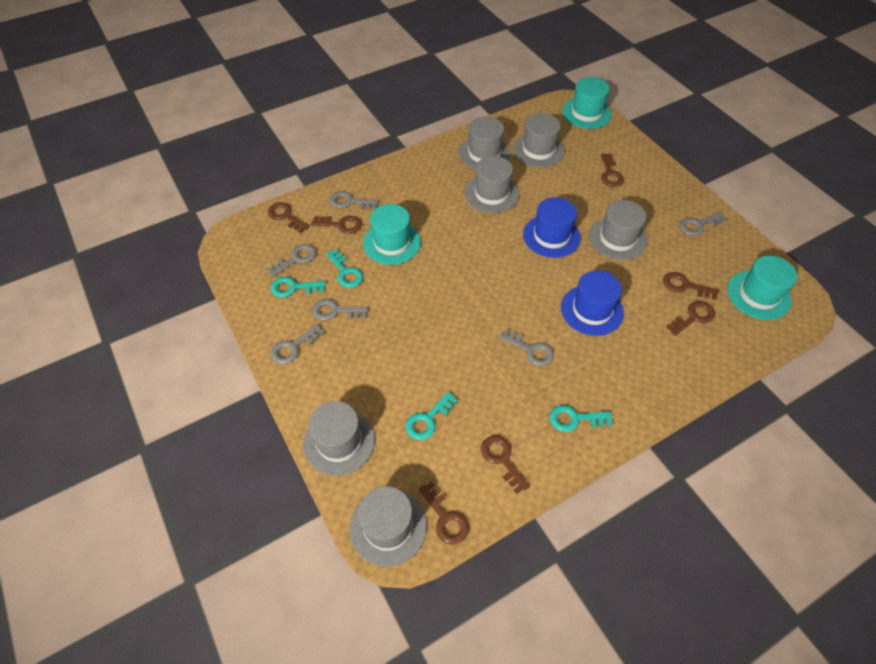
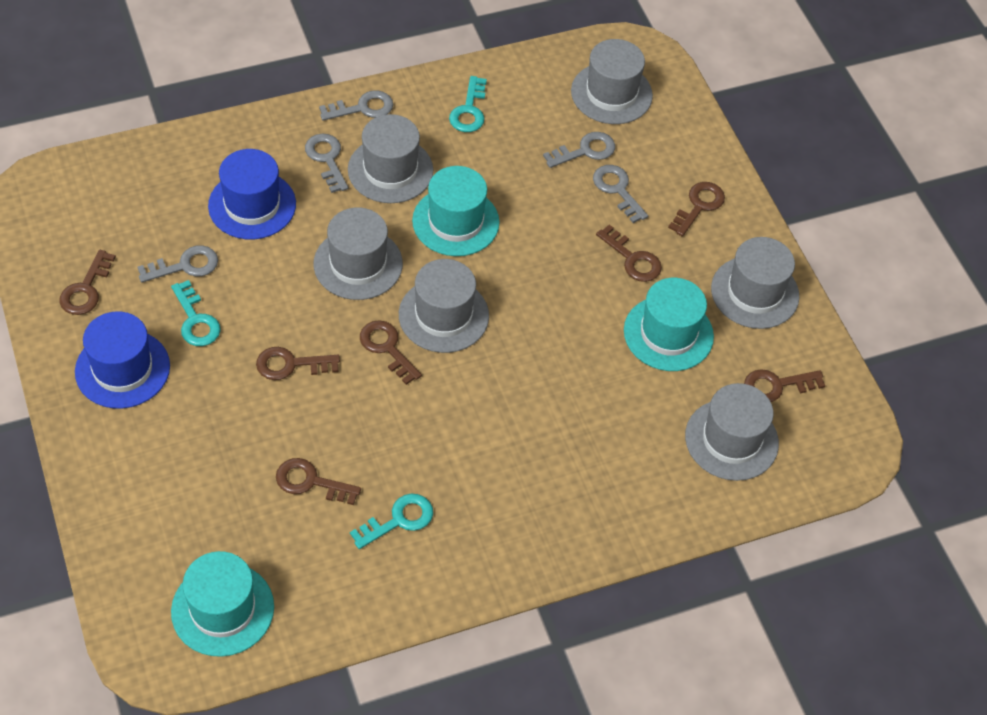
grey key: 6 -> 5
turquoise key: 4 -> 3

